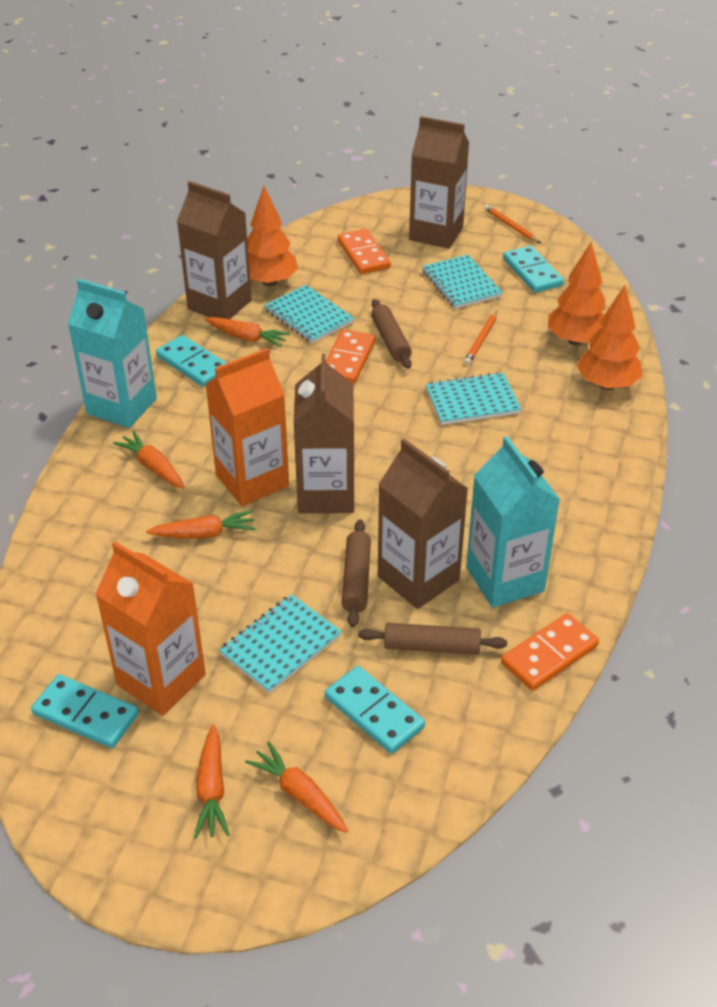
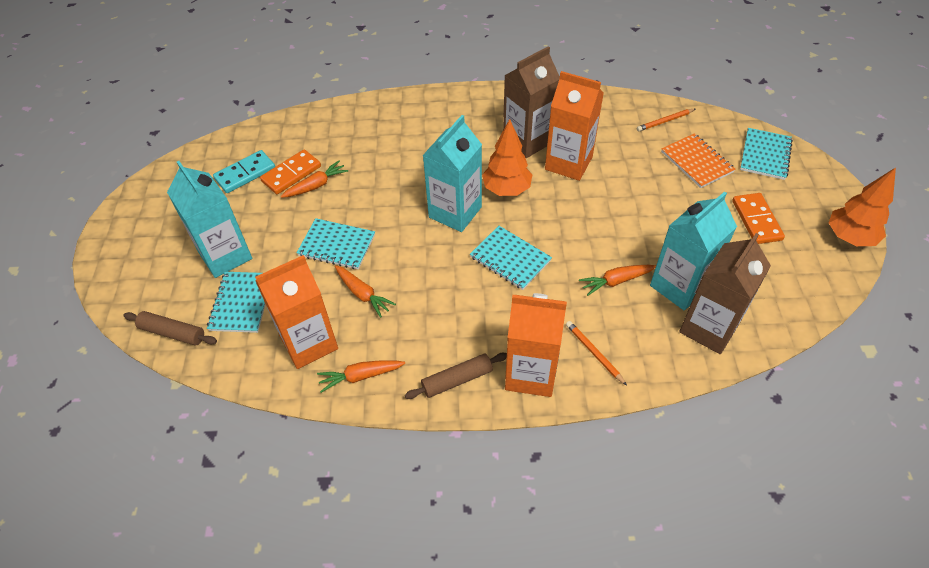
brown carton: 4 -> 2
brown rolling pin: 3 -> 2
orange carrot: 5 -> 4
orange carton: 2 -> 3
orange domino: 3 -> 2
orange notebook: 0 -> 1
orange tree: 3 -> 2
turquoise carton: 2 -> 3
turquoise domino: 4 -> 1

